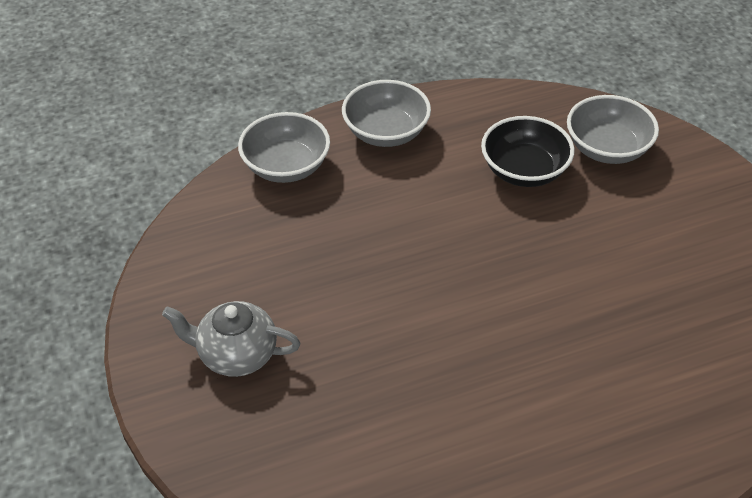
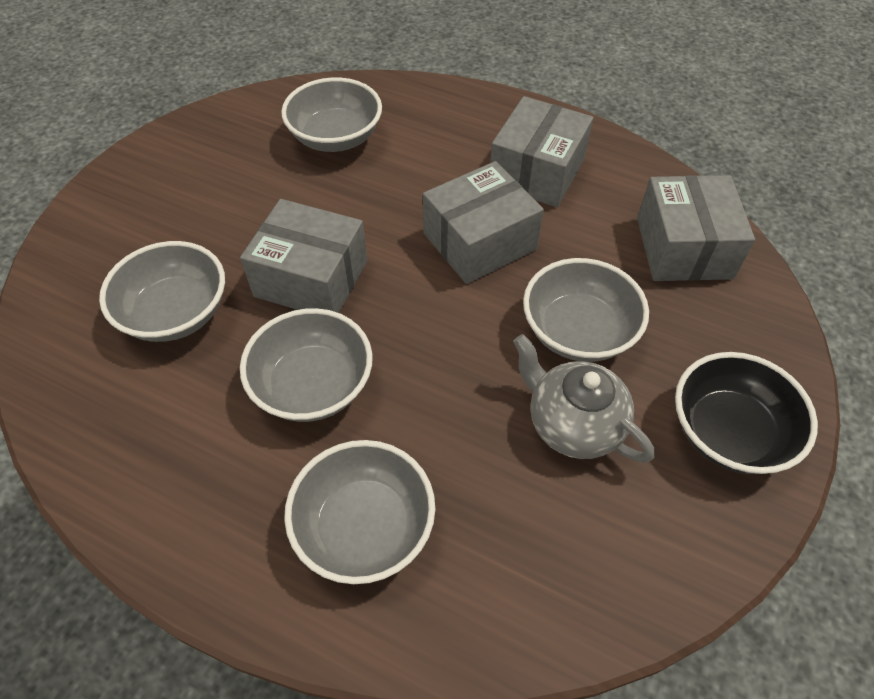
grey bowl: 3 -> 5
grey box: 0 -> 4

